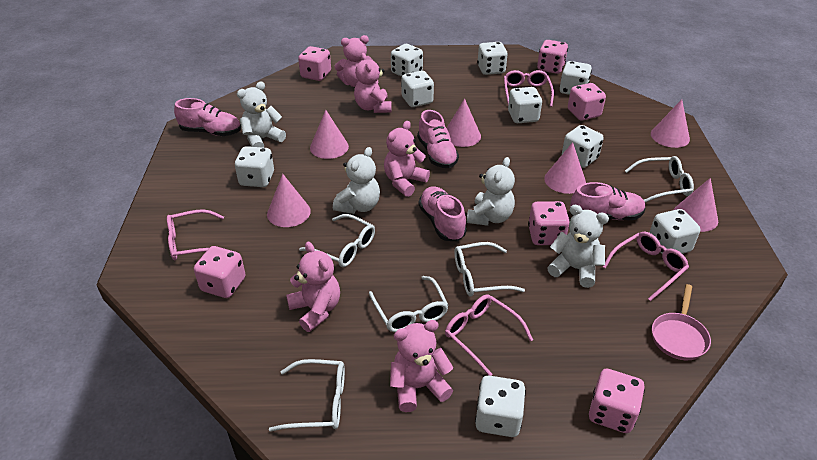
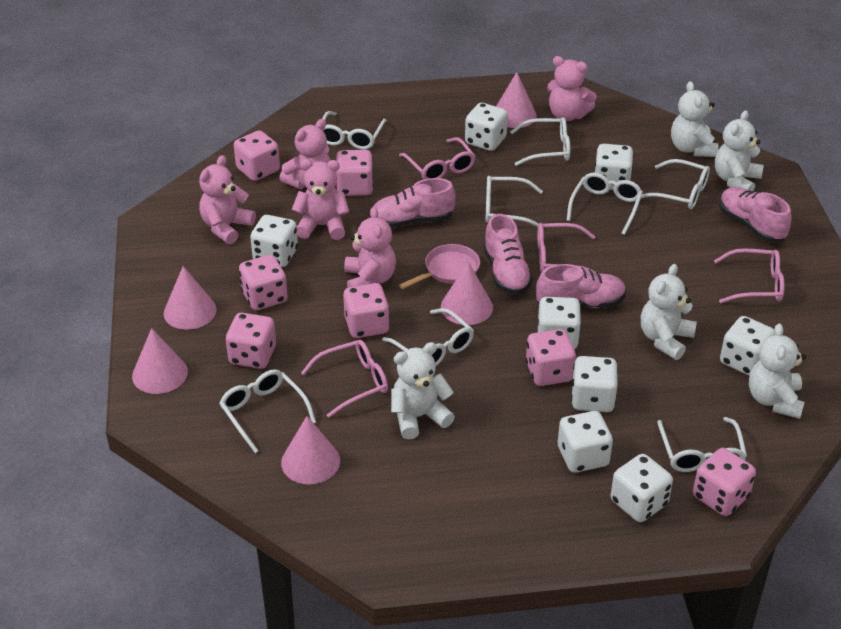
pink cone: 6 -> 5
pink dice: 6 -> 7
white dice: 9 -> 8
white glasses: 5 -> 8
white teddy bear: 4 -> 5

